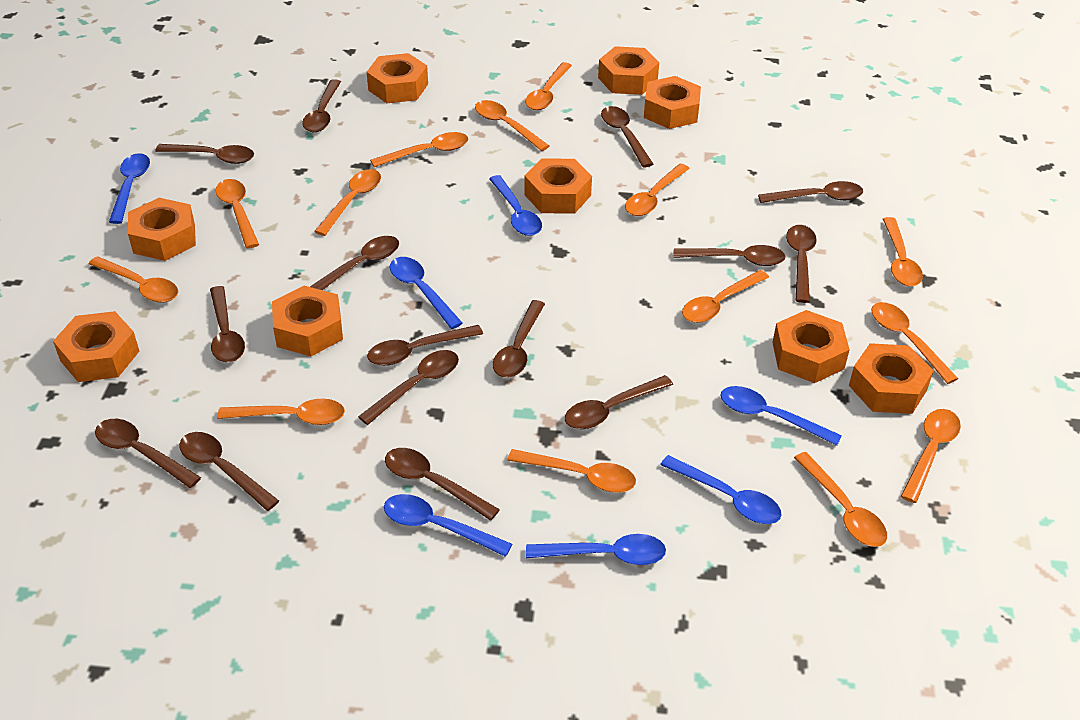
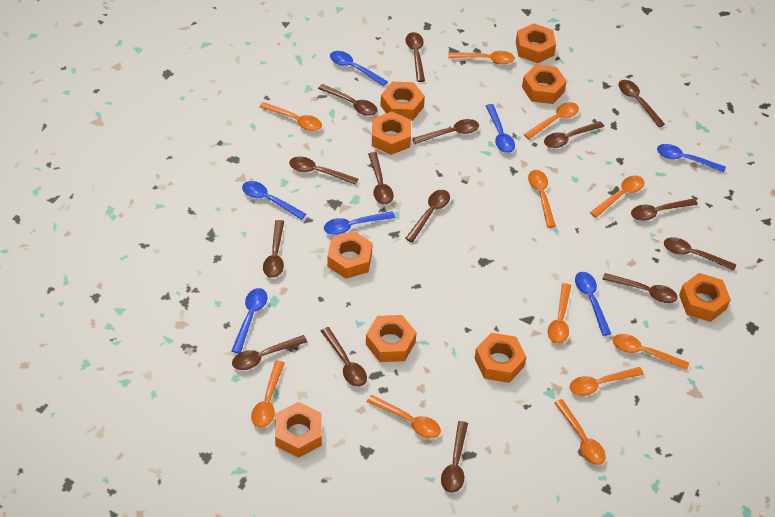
orange spoon: 14 -> 11

